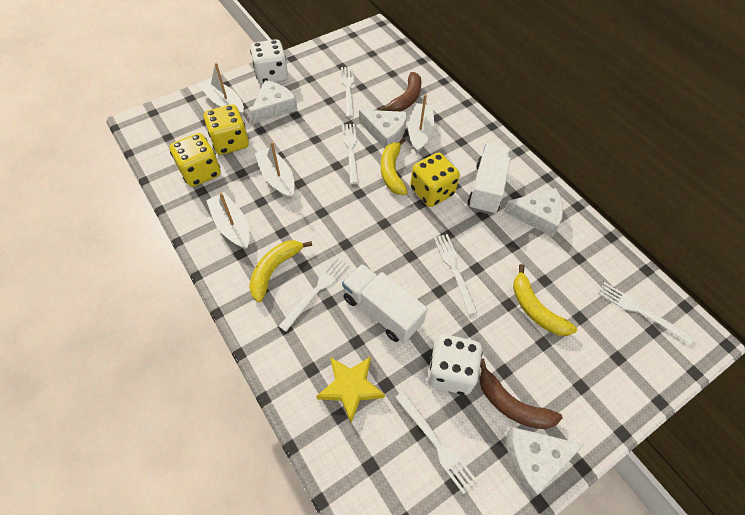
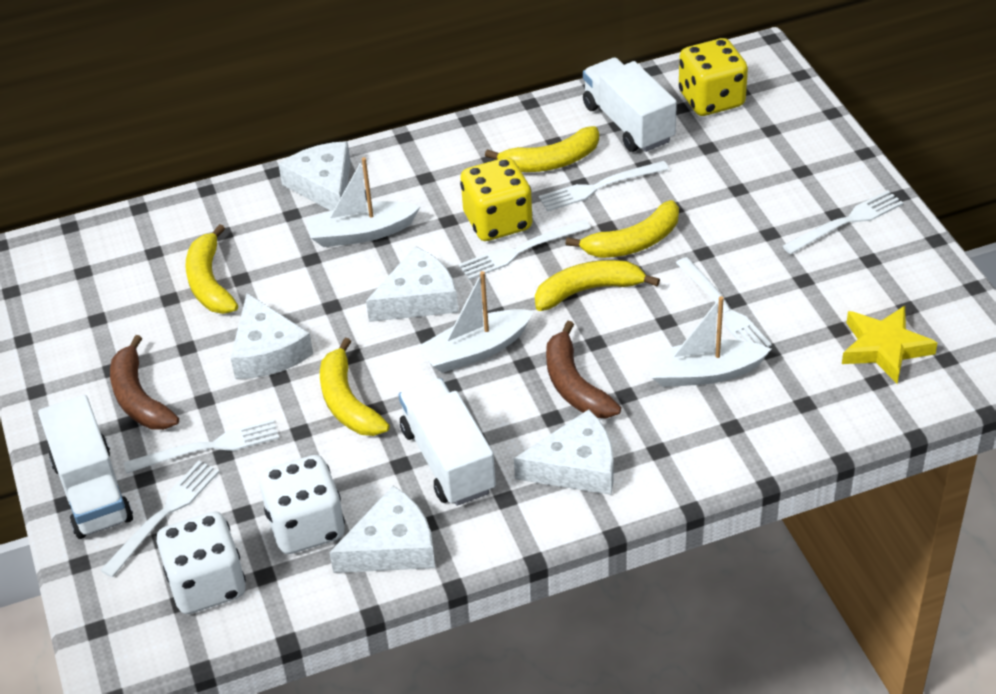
white boat: 4 -> 3
white cheese: 4 -> 5
white truck: 2 -> 3
yellow banana: 3 -> 5
yellow dice: 3 -> 2

